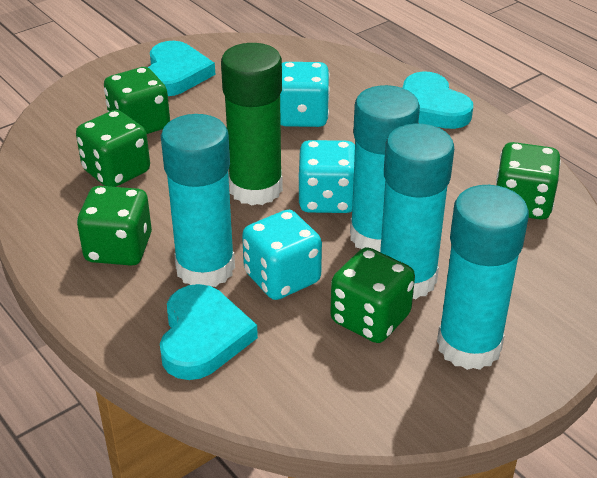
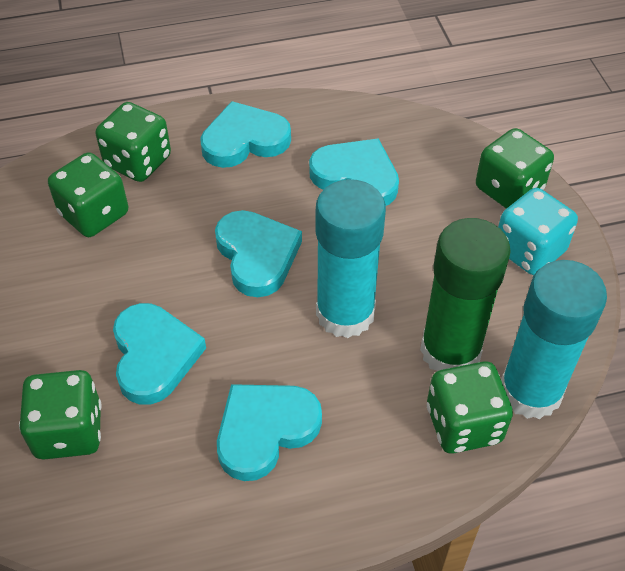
turquoise dice: 3 -> 1
turquoise glue stick: 4 -> 2
turquoise heart: 3 -> 5

